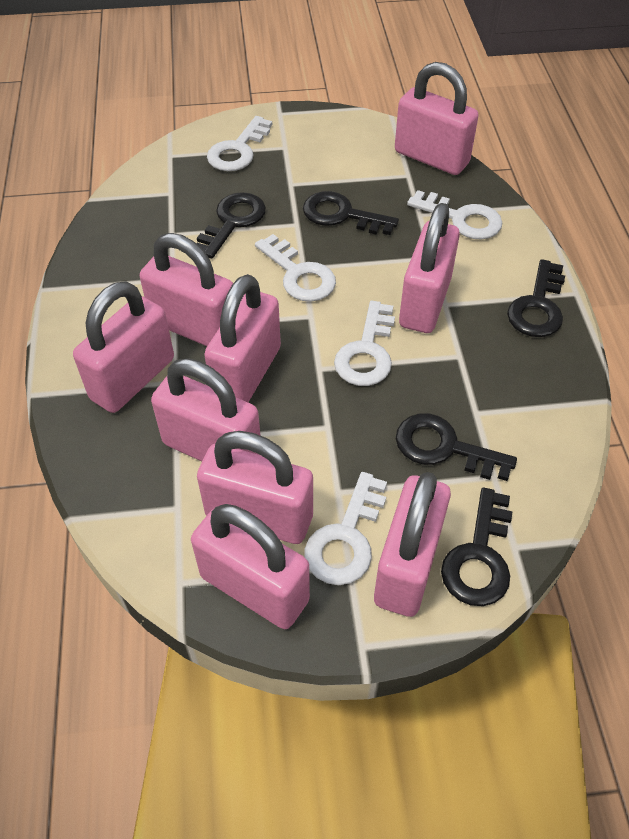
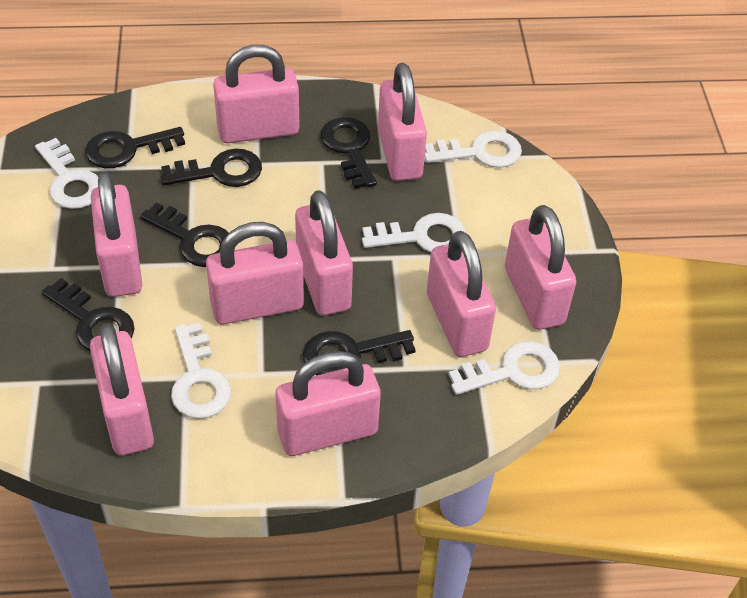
black key: 5 -> 6

